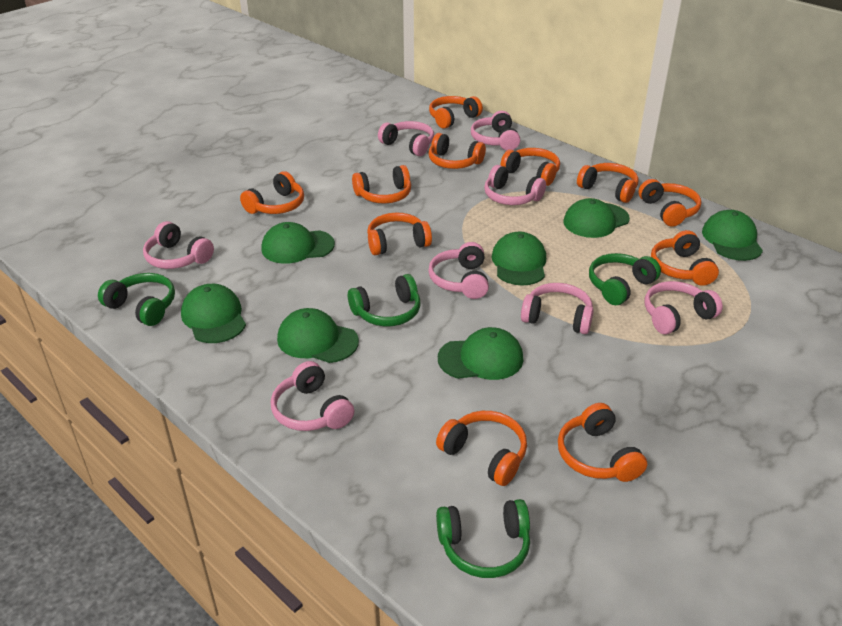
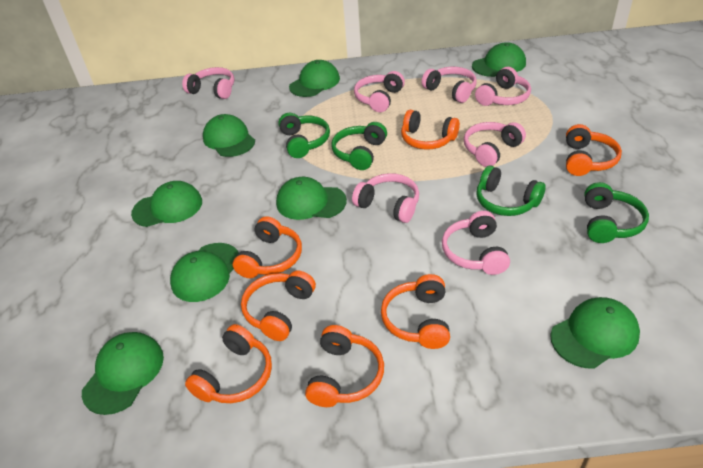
green cap: 7 -> 8
orange headphones: 11 -> 7
pink headphones: 8 -> 7

